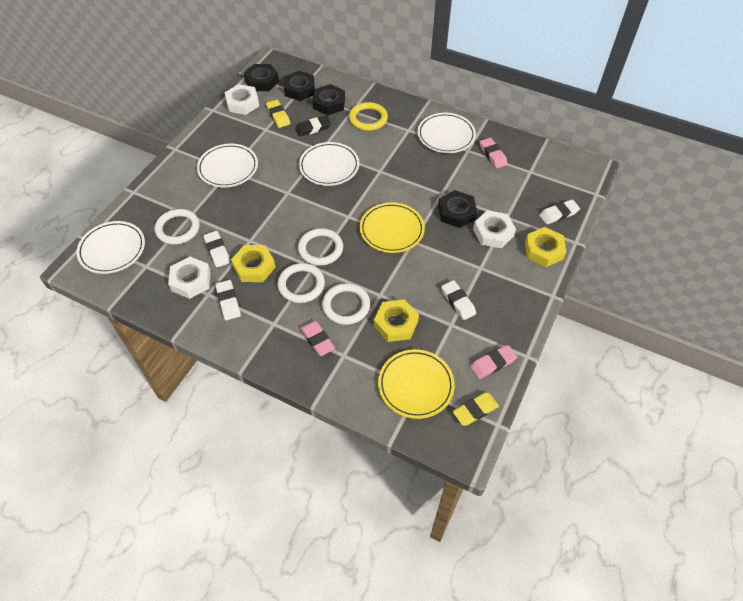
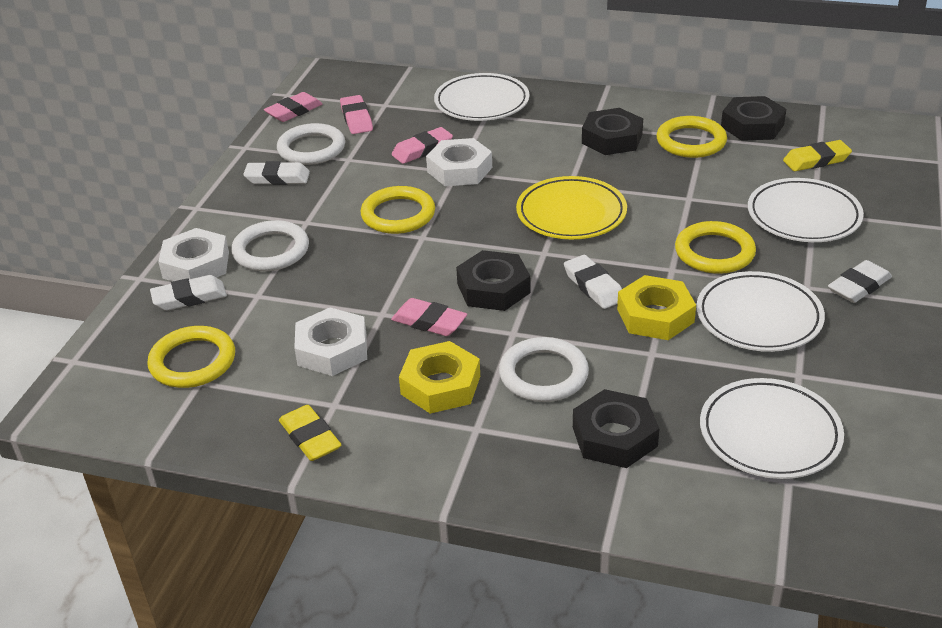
black eraser: 1 -> 0
pink eraser: 3 -> 4
white ring: 4 -> 3
yellow nut: 3 -> 2
yellow plate: 2 -> 1
yellow ring: 1 -> 4

